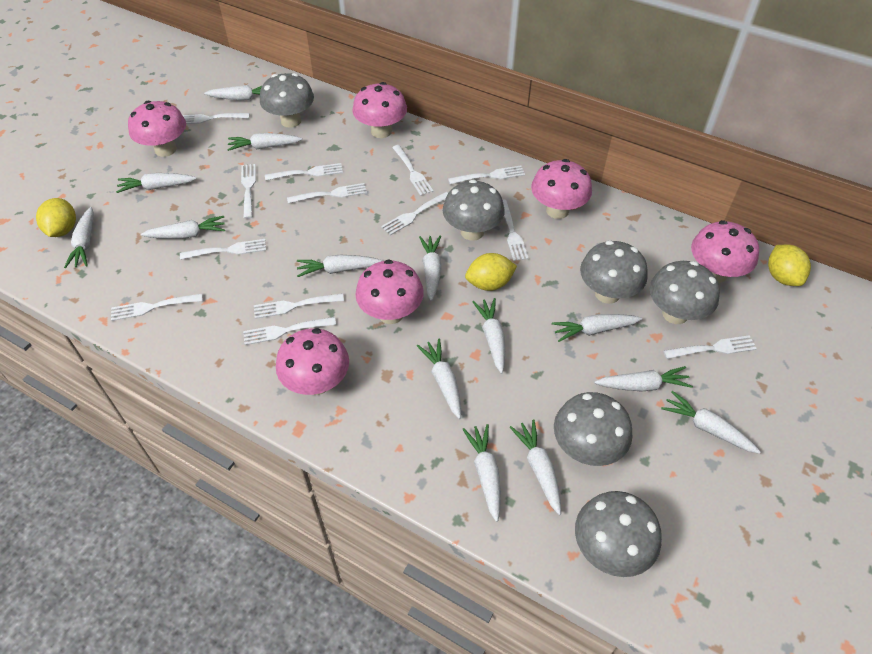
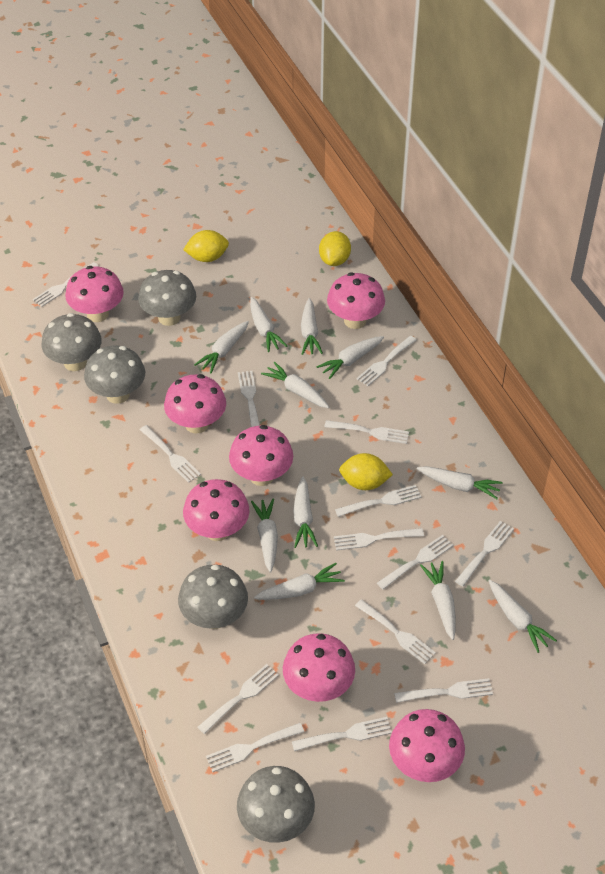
grey mushroom: 6 -> 5
pink mushroom: 6 -> 7
white carrot: 14 -> 11
white fork: 13 -> 14

